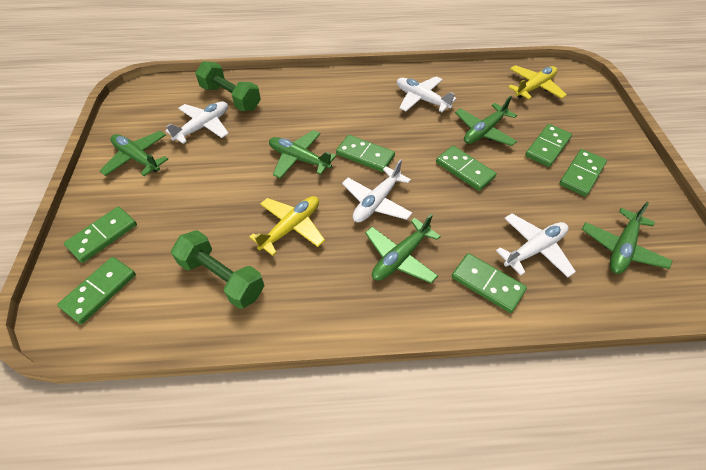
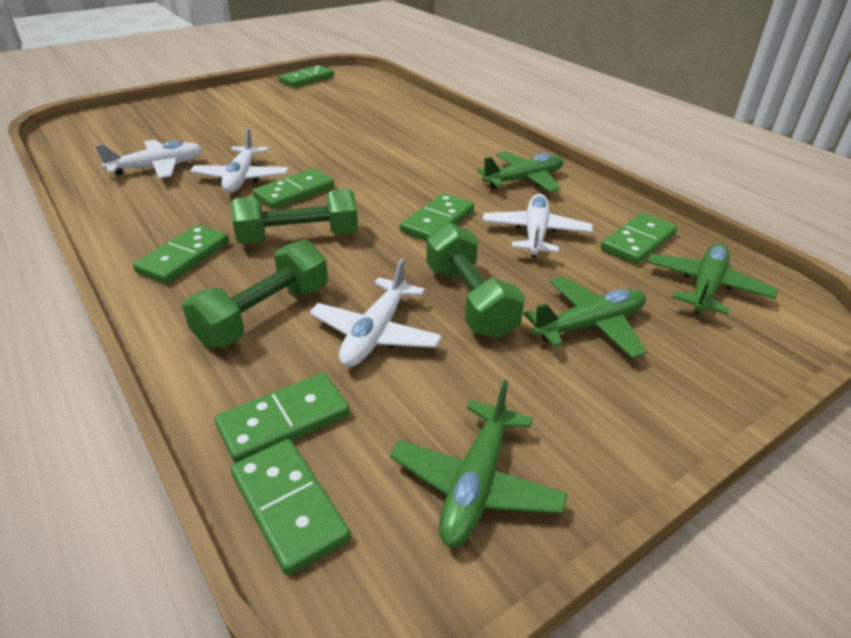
green dumbbell: 2 -> 3
green plane: 5 -> 4
yellow plane: 2 -> 0

